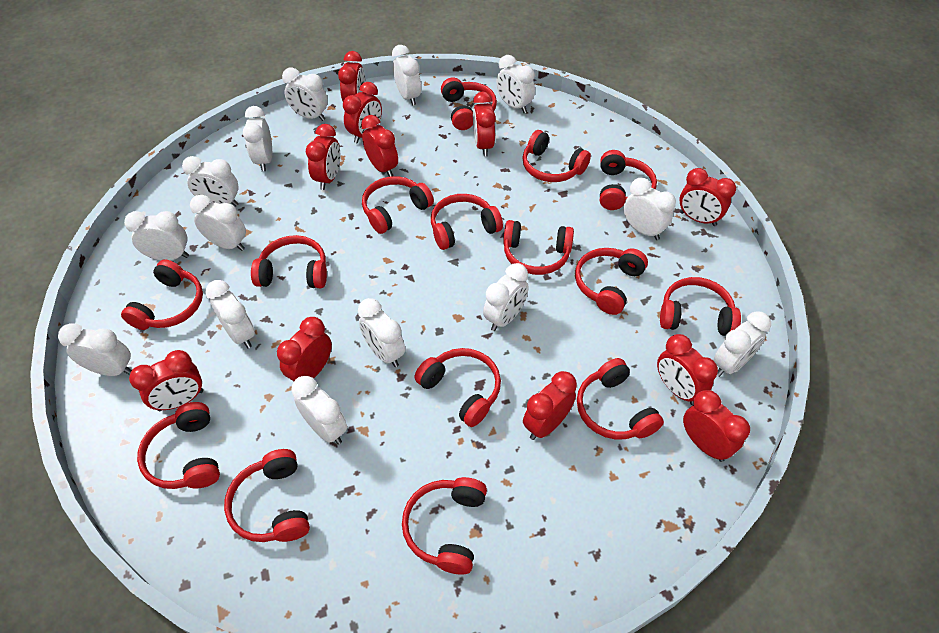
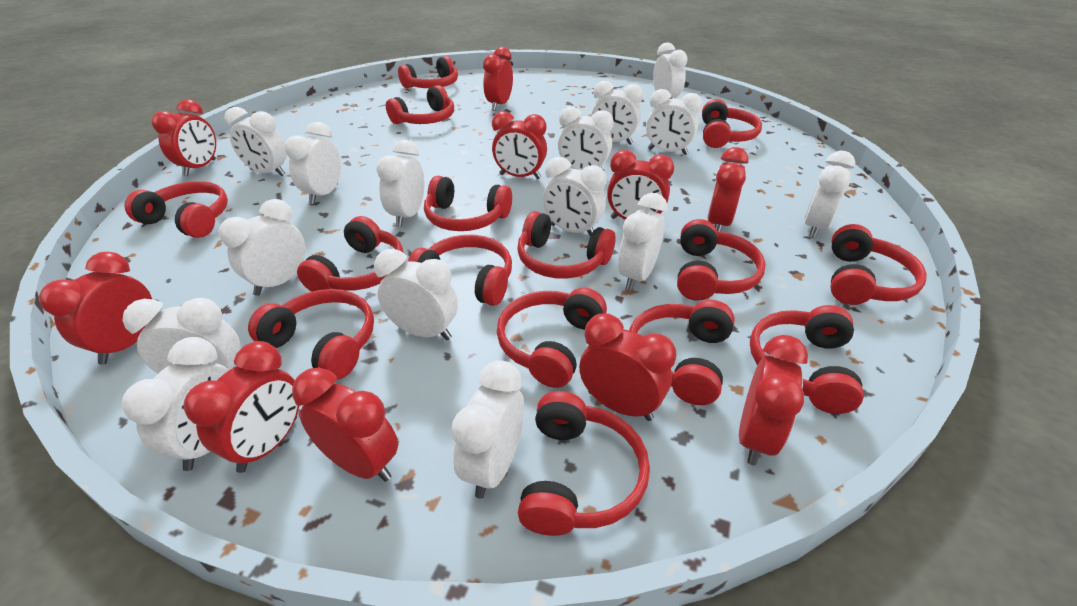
red clock: 11 -> 10
white clock: 14 -> 15

